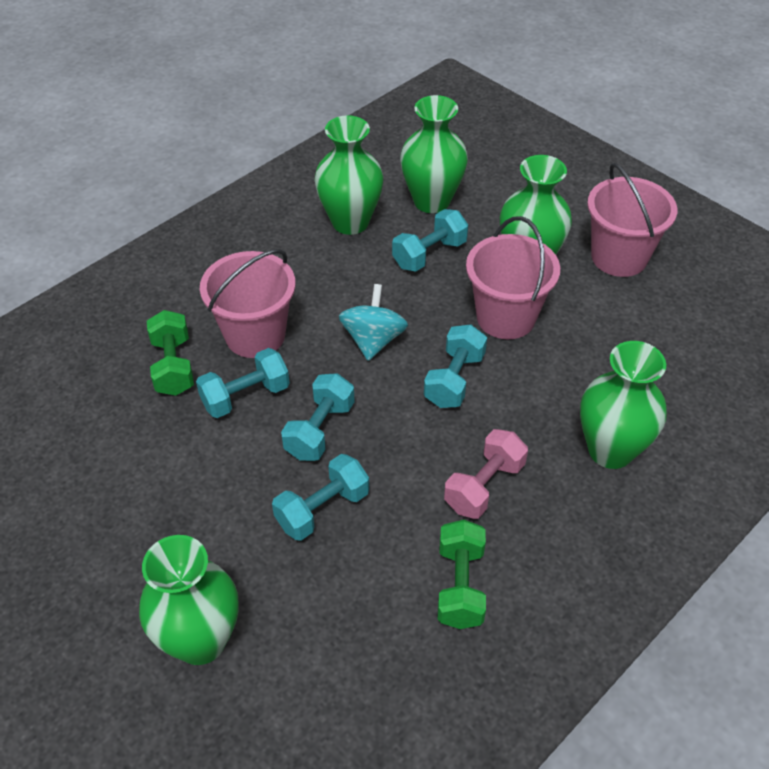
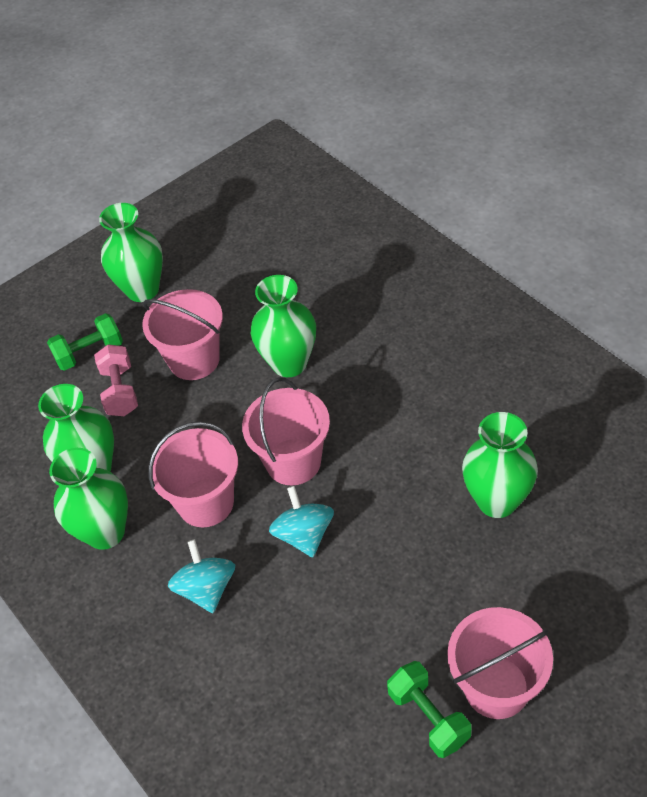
pink bucket: 3 -> 4
turquoise dumbbell: 5 -> 0
turquoise spinning top: 1 -> 2

